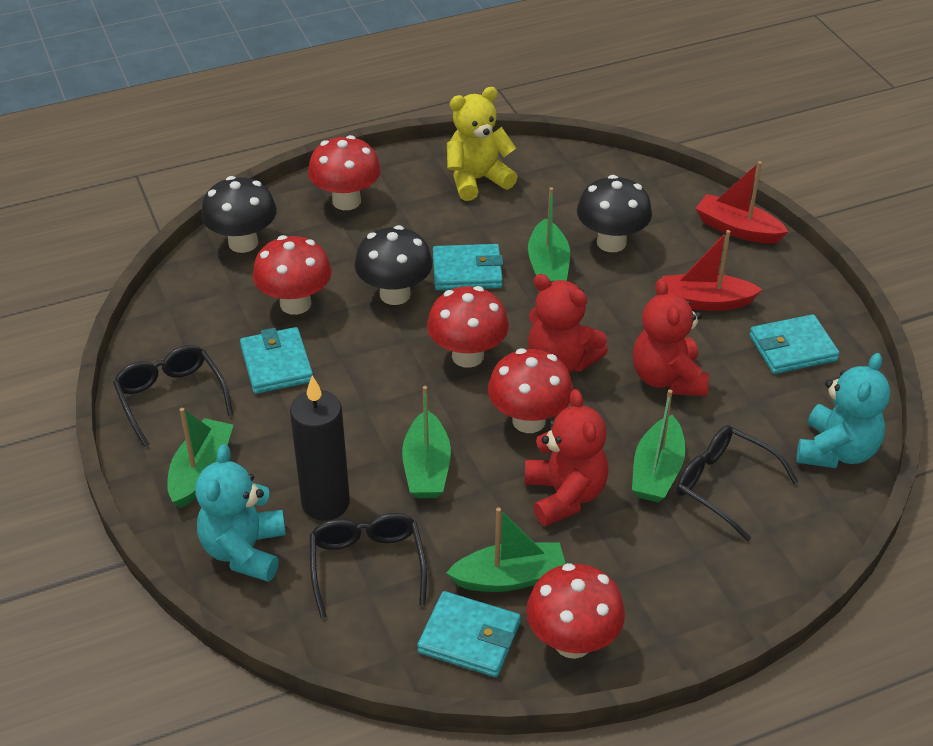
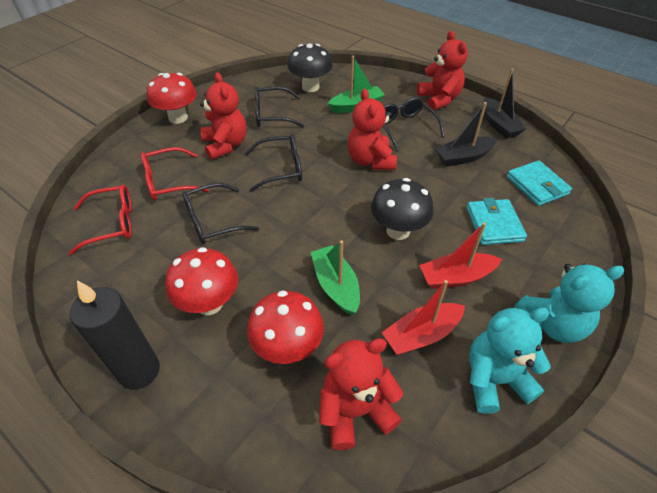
black boat: 0 -> 2
black glasses: 3 -> 4
black mushroom: 3 -> 2
green boat: 5 -> 2
red glasses: 0 -> 2
red mushroom: 5 -> 3
red teddy bear: 3 -> 4
turquoise wallet: 4 -> 2
yellow teddy bear: 1 -> 0

